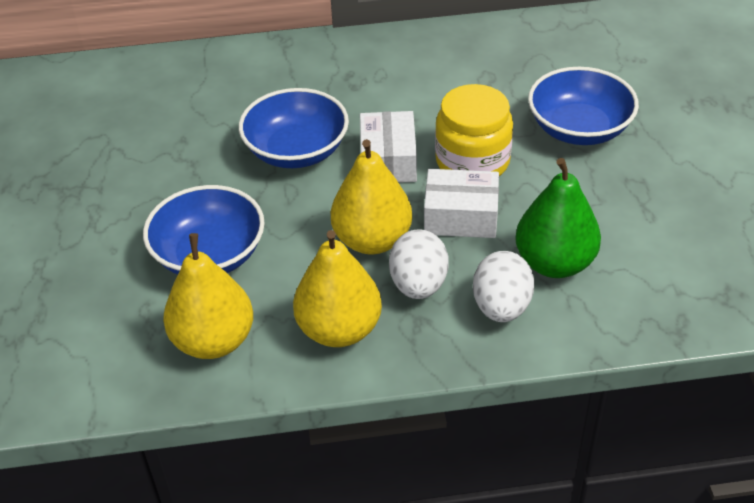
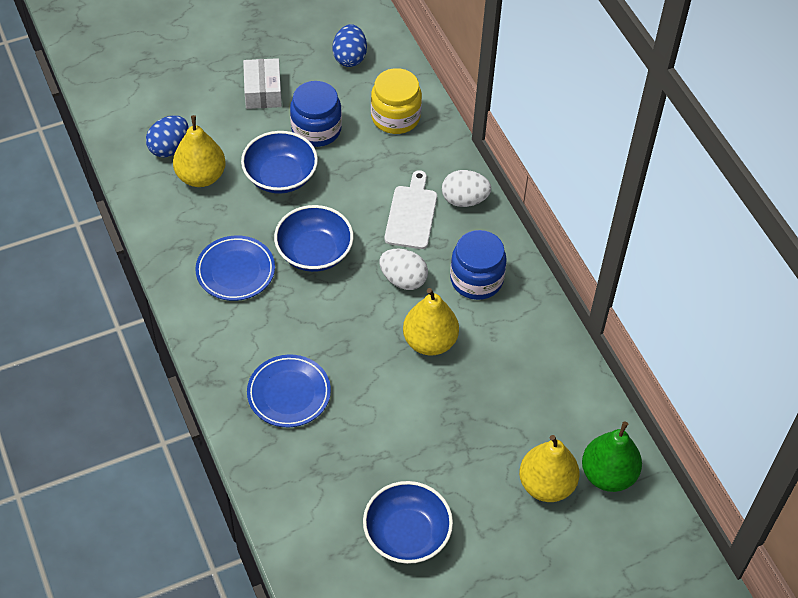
blue egg: 0 -> 2
blue jar: 0 -> 2
blue plate: 0 -> 2
white box: 2 -> 1
white cutting board: 0 -> 1

